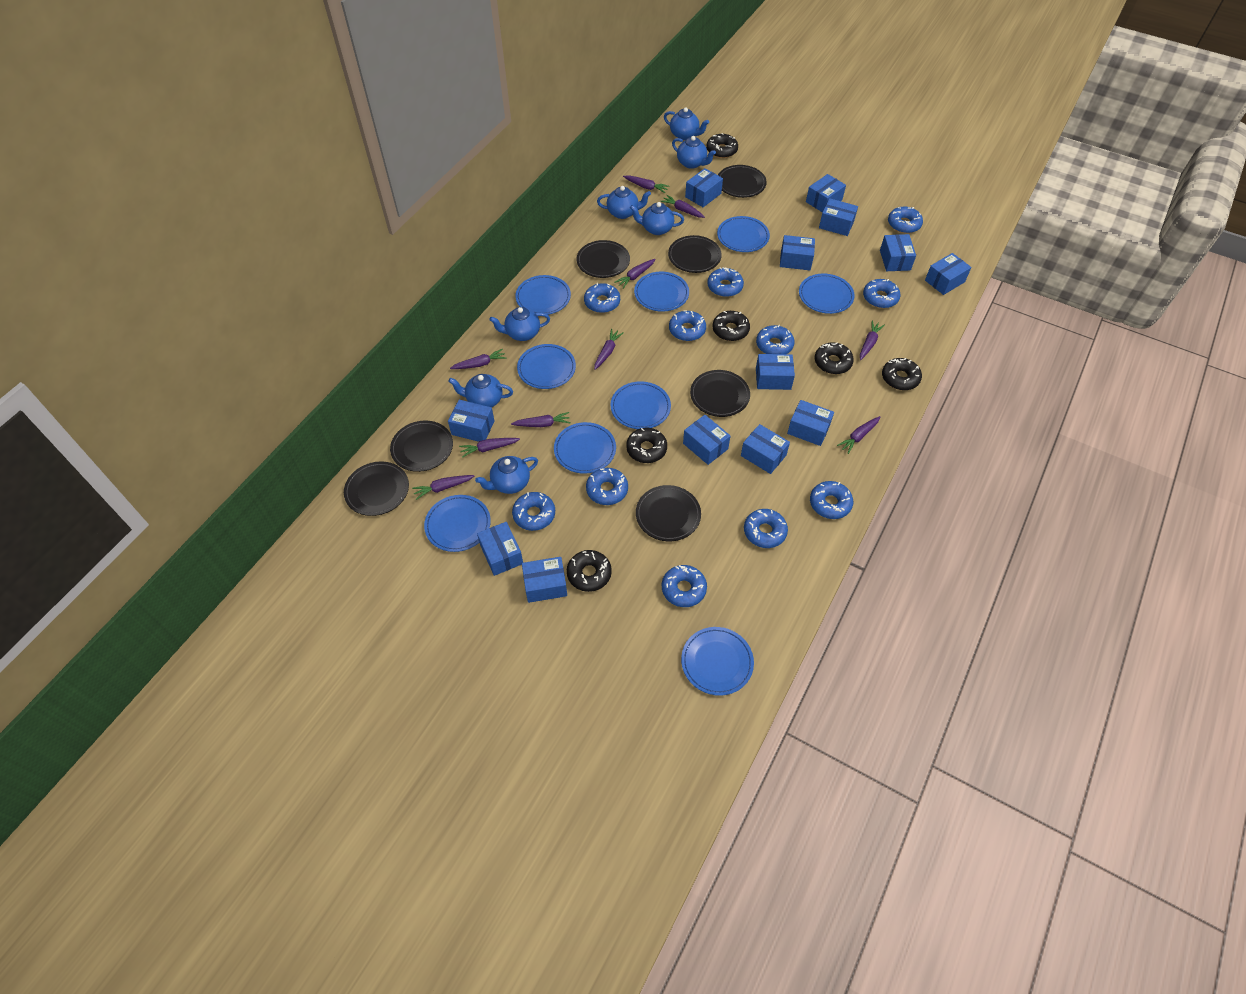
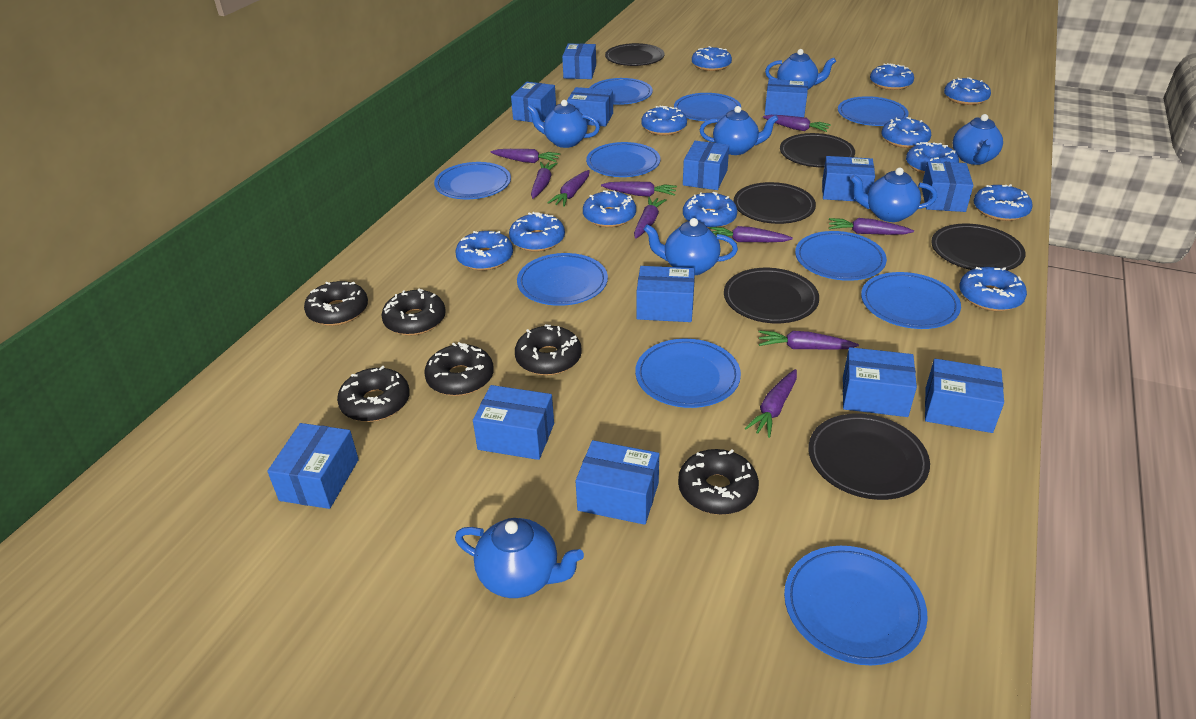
black plate: 7 -> 6
blue donut: 11 -> 12
blue plate: 9 -> 10

